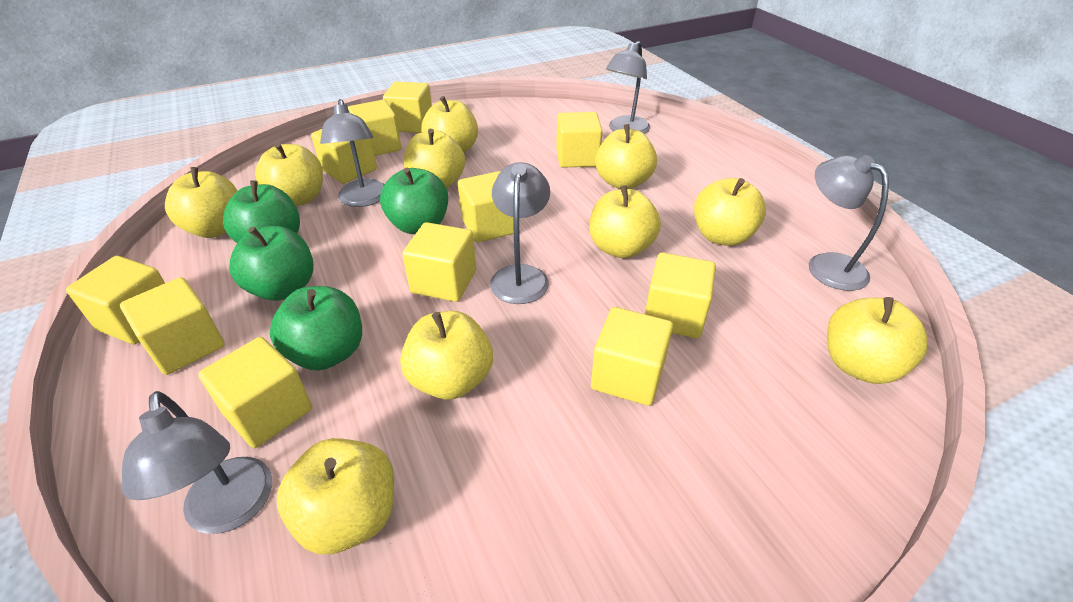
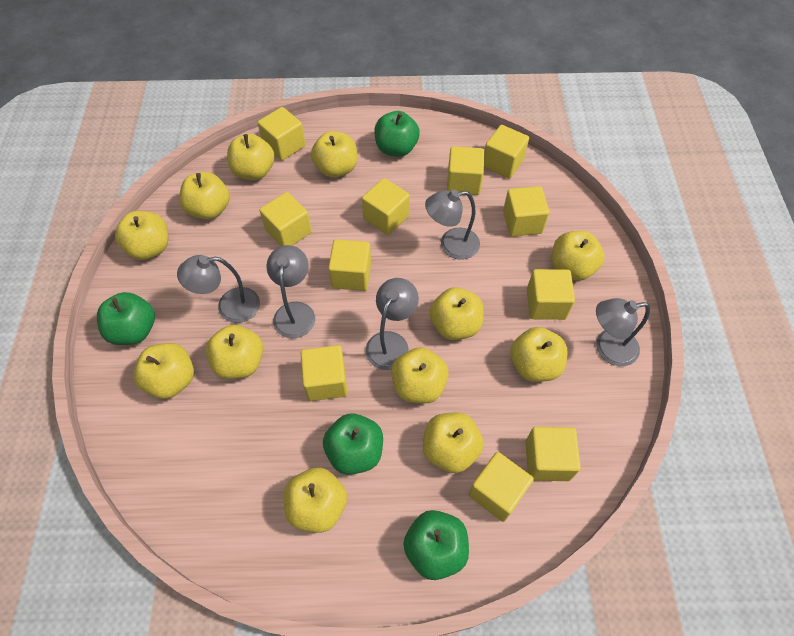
yellow apple: 10 -> 12

